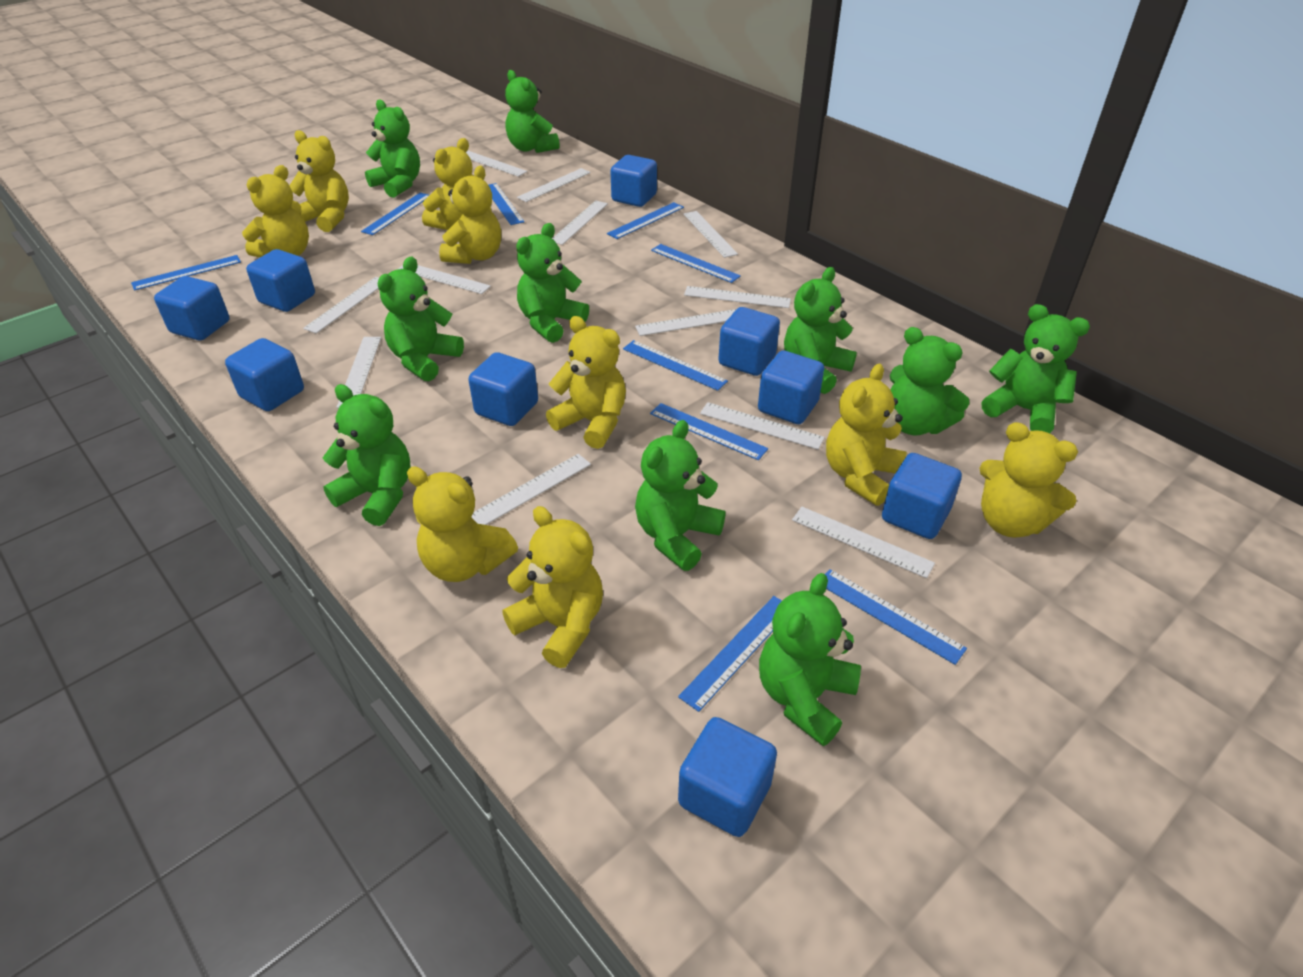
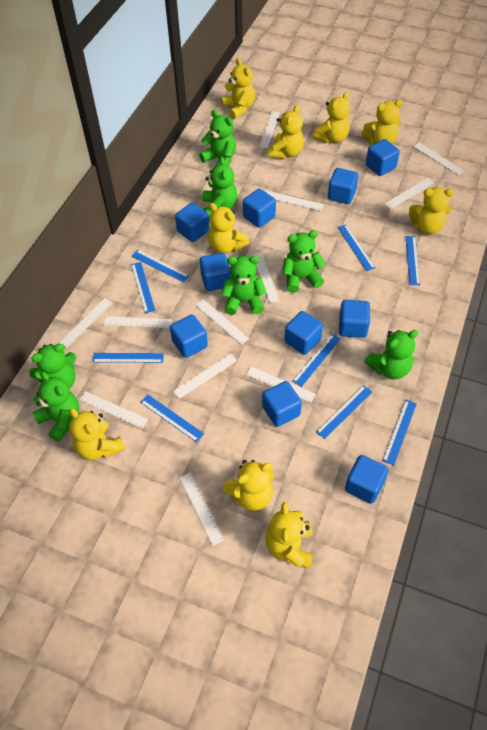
blue cube: 9 -> 10
green teddy bear: 10 -> 7

